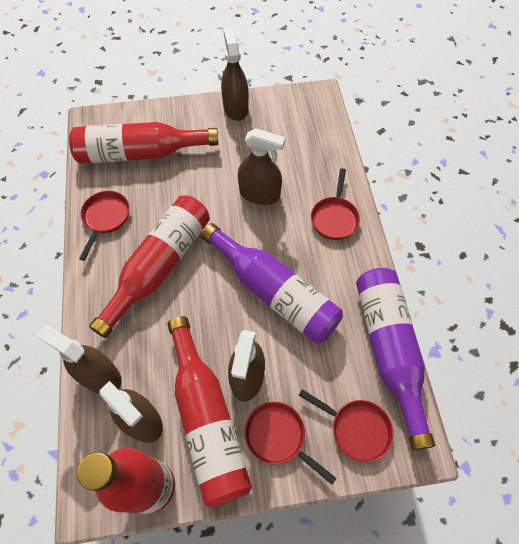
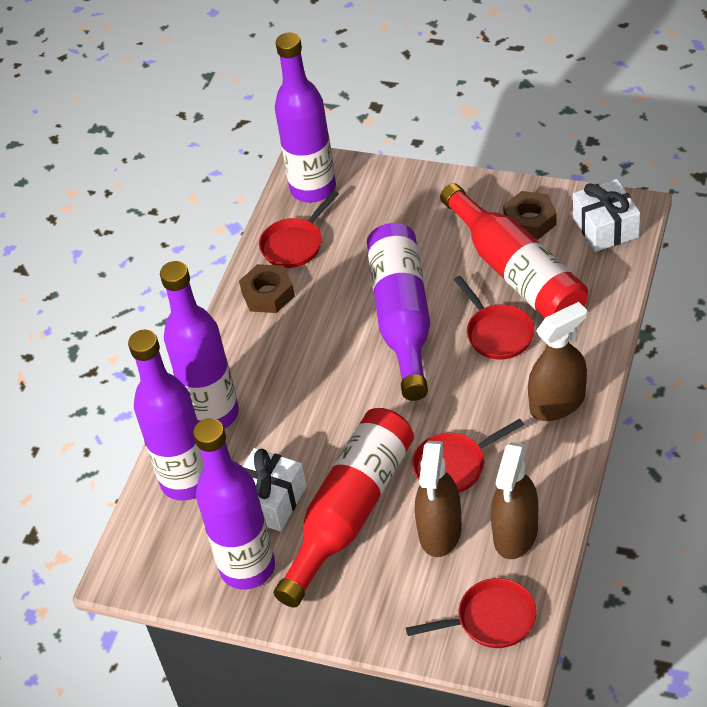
brown nut: 0 -> 2
brown spray bottle: 5 -> 3
purple bottle: 2 -> 5
red bottle: 4 -> 2
white gift: 0 -> 2

